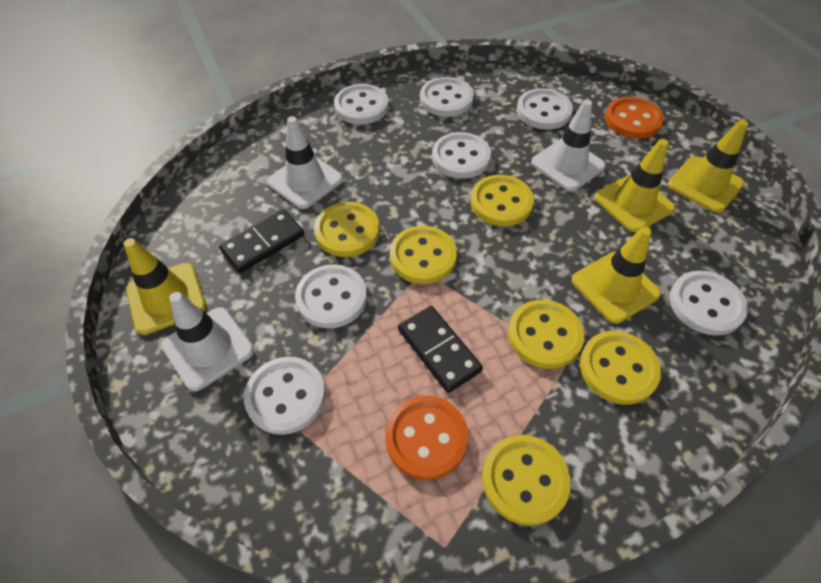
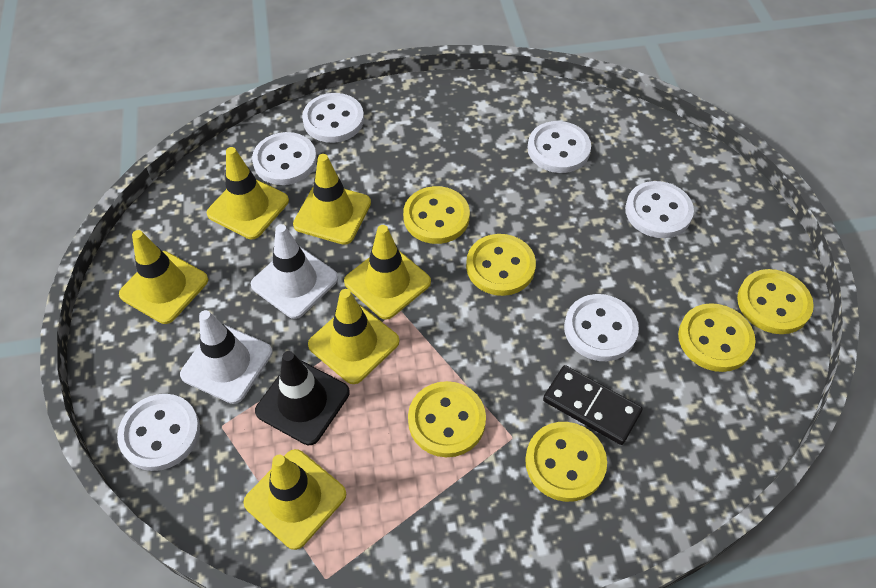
black domino: 2 -> 1
black traffic cone: 0 -> 1
orange button: 2 -> 0
white button: 7 -> 6
white traffic cone: 3 -> 2
yellow traffic cone: 4 -> 6

